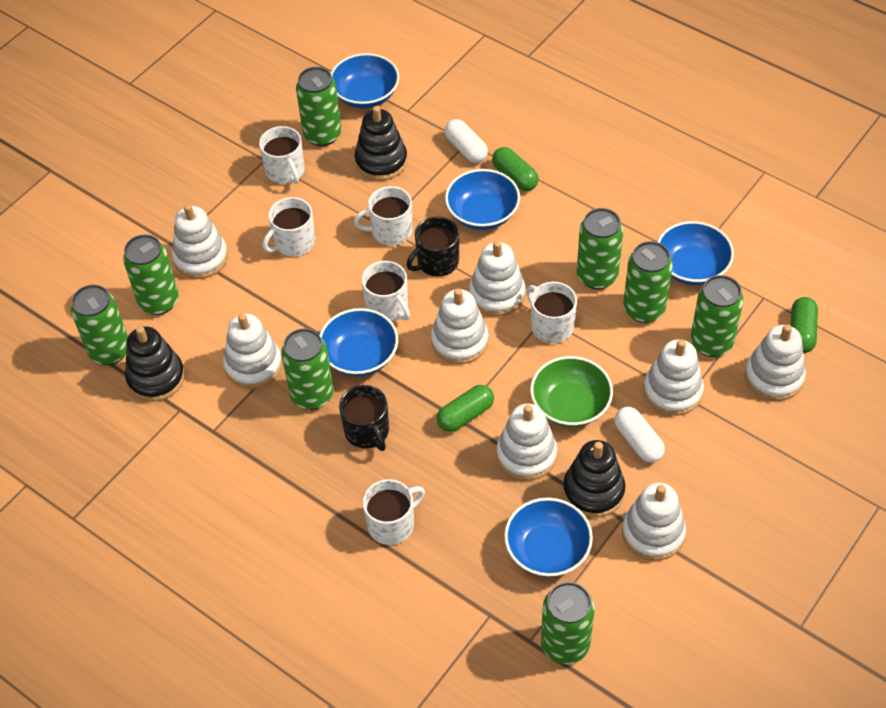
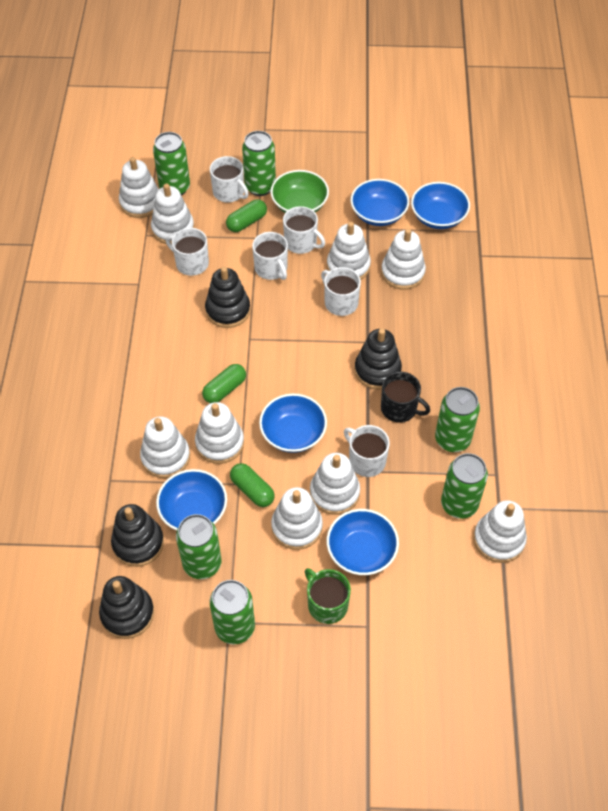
black mug: 2 -> 1
black stacking toy: 3 -> 4
green can: 8 -> 6
green mug: 0 -> 1
white capsule: 2 -> 0
white stacking toy: 8 -> 9

